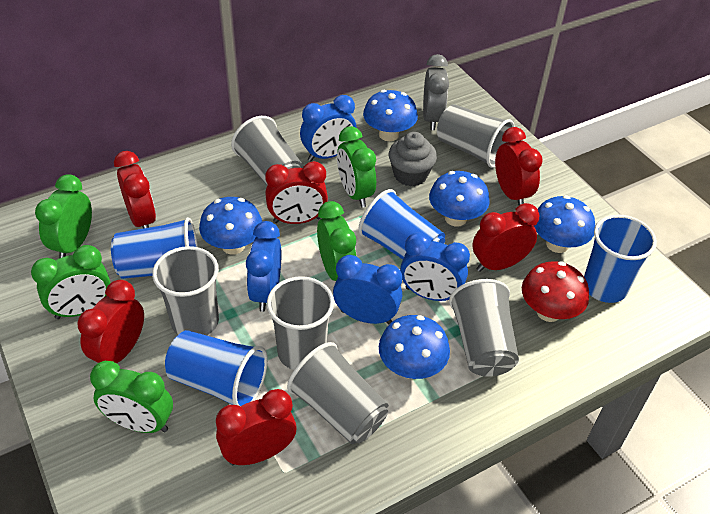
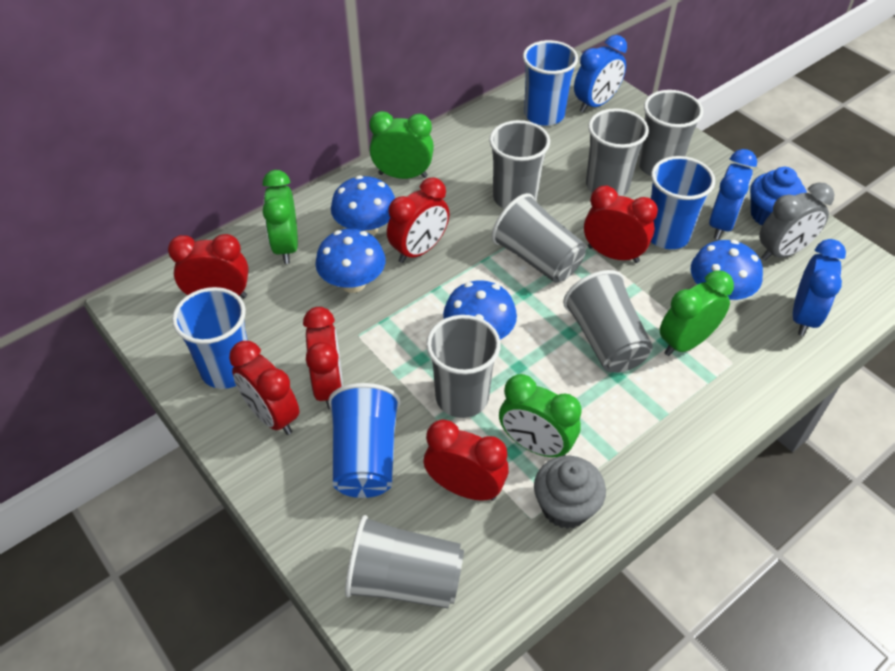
blue clock: 4 -> 3
blue cupcake: 0 -> 1
blue mushroom: 5 -> 4
green clock: 5 -> 4
grey cup: 6 -> 7
red mushroom: 1 -> 0

